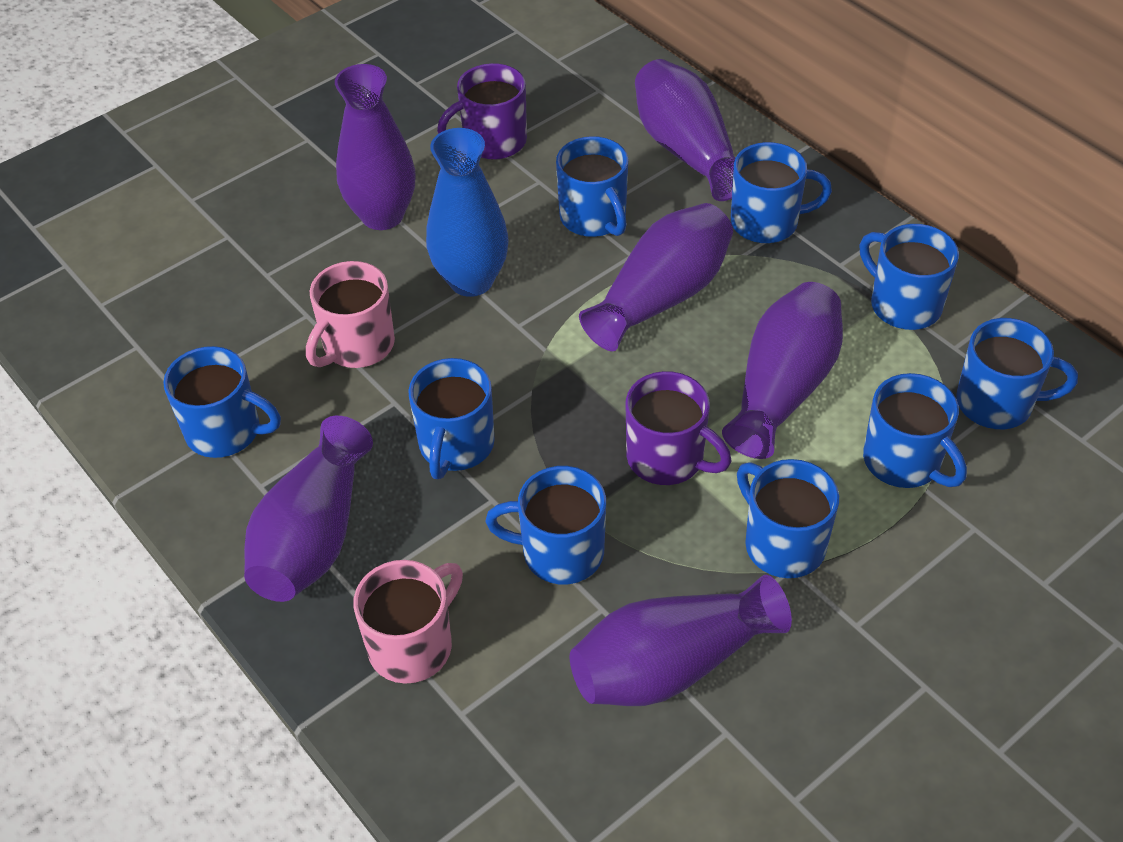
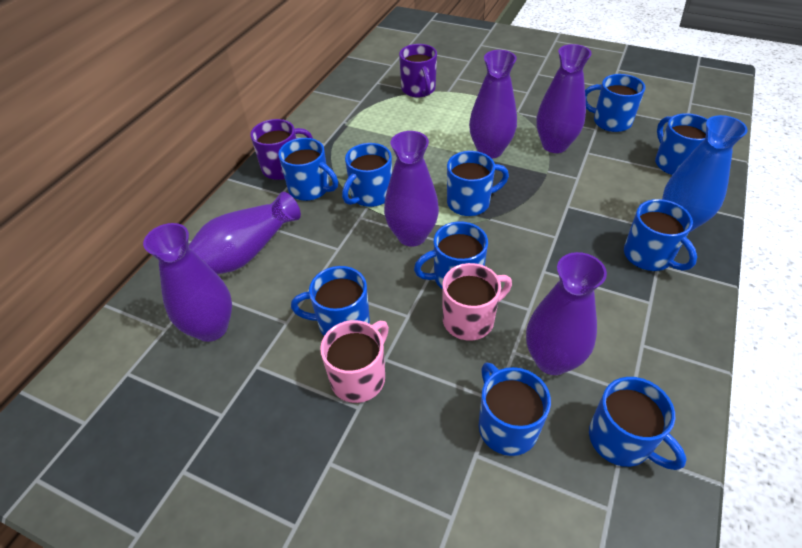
blue mug: 9 -> 10

